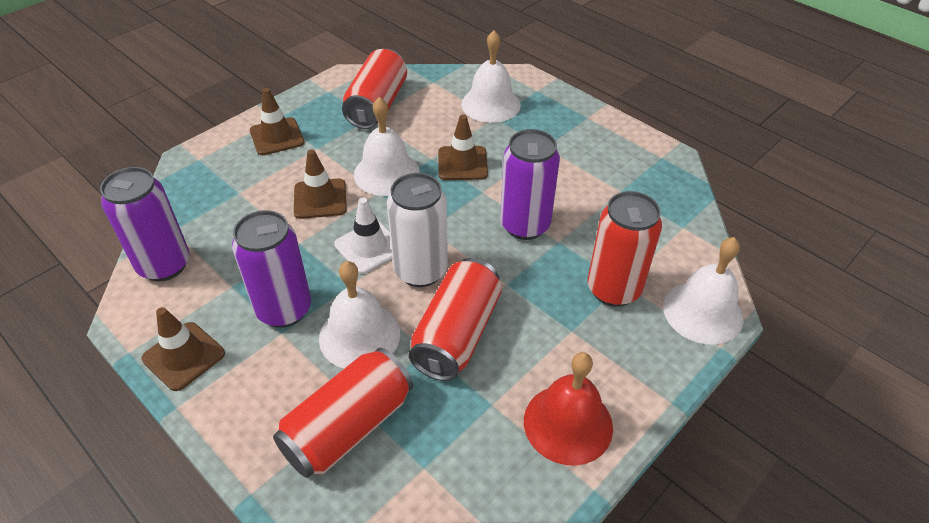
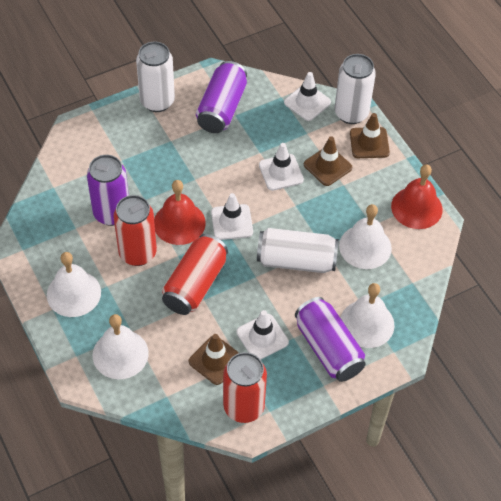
brown traffic cone: 4 -> 3
red bell: 1 -> 2
red can: 4 -> 3
white can: 1 -> 3
white traffic cone: 1 -> 4

